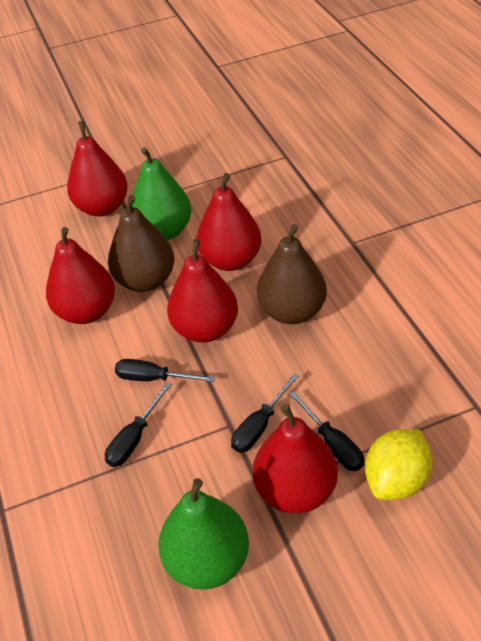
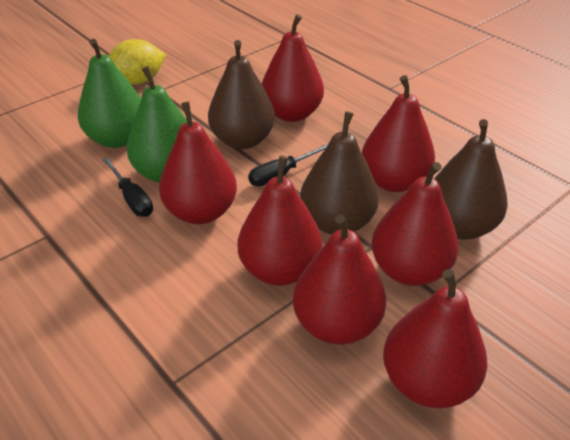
black screwdriver: 4 -> 2
brown pear: 2 -> 3
red pear: 5 -> 7

